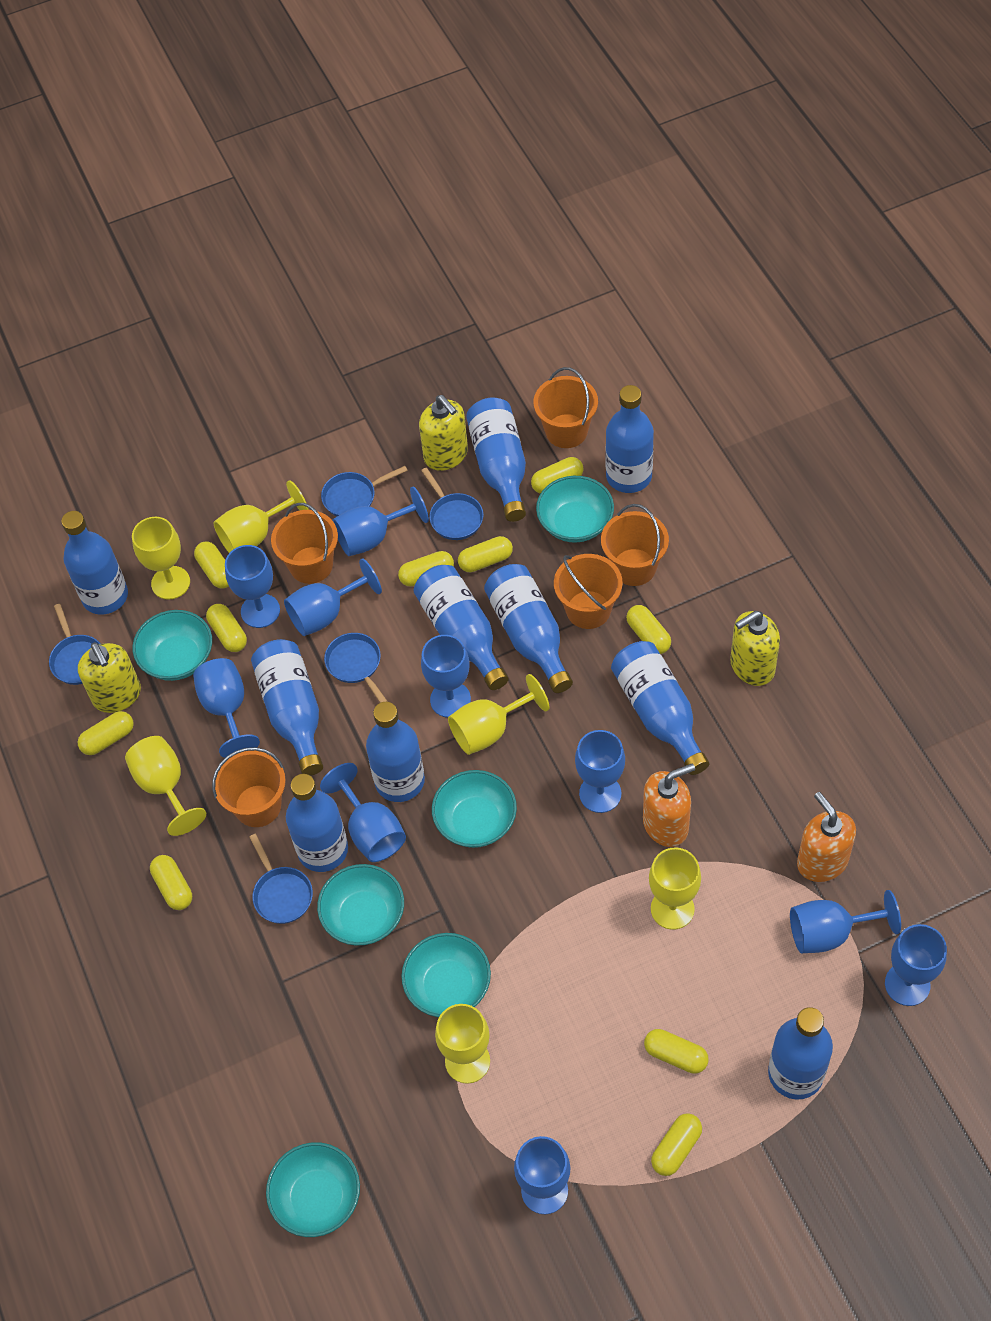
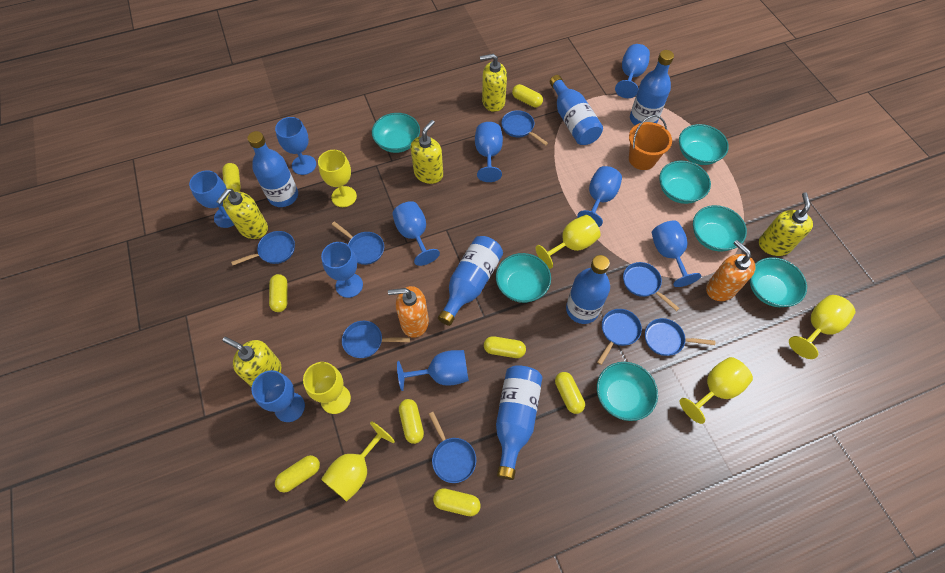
blue bottle: 10 -> 6
blue pan: 5 -> 8
orange bucket: 5 -> 1
turquoise bowl: 6 -> 7
yellow capsule: 10 -> 8
yellow soap dispenser: 3 -> 5

